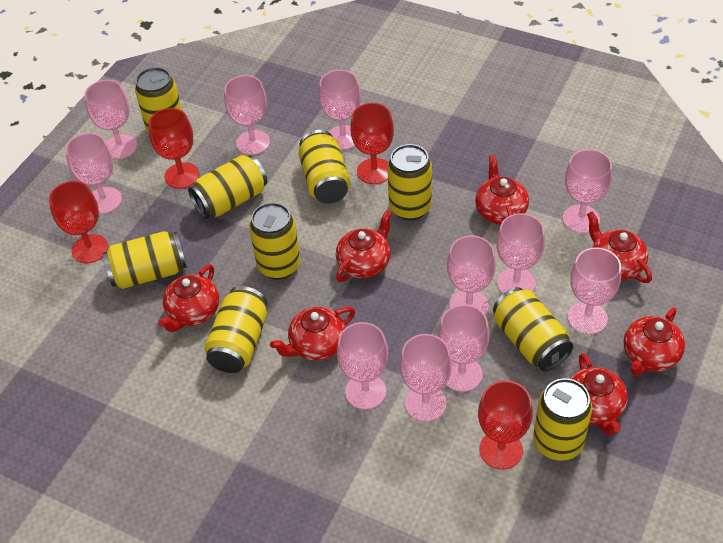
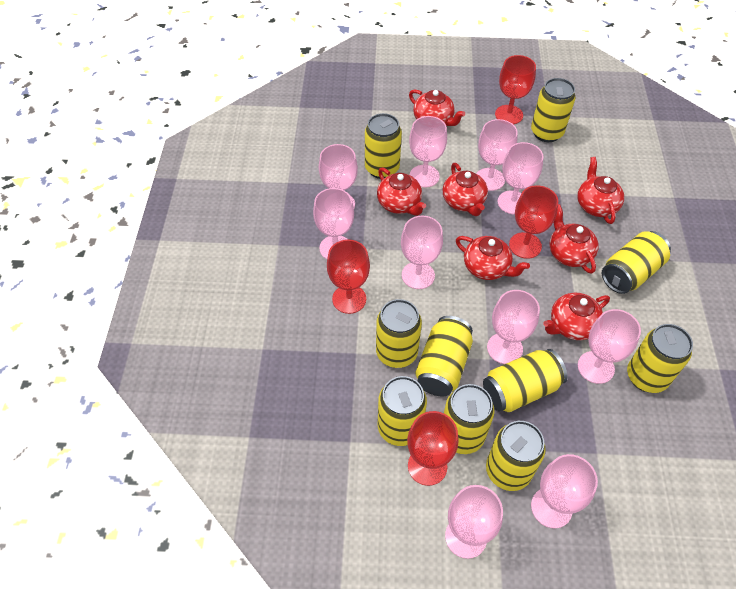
pink goblet: 11 -> 10
yellow can: 9 -> 10

